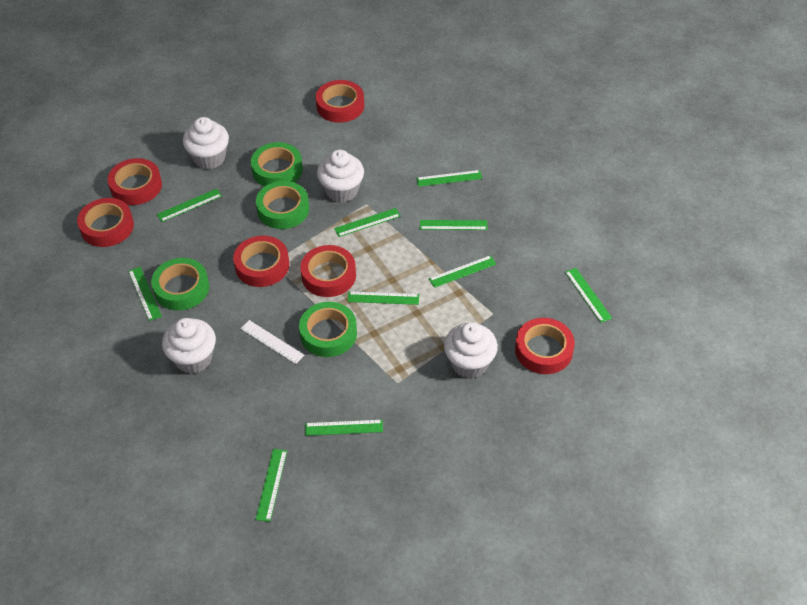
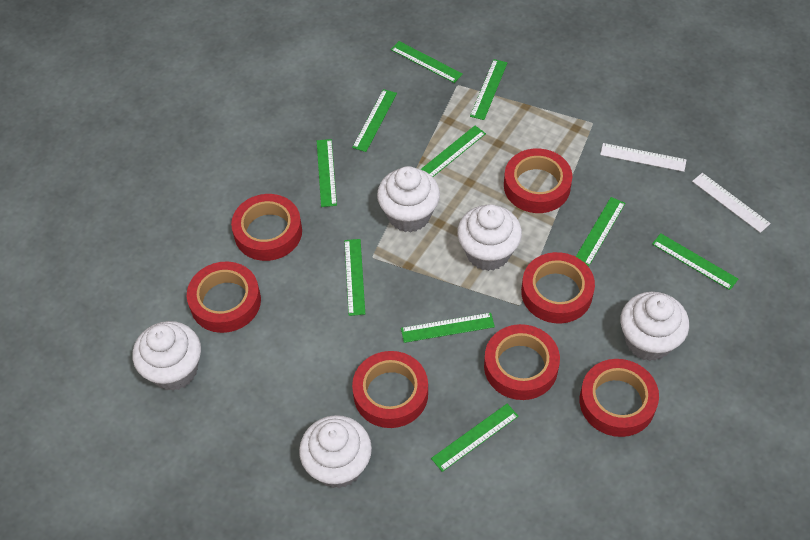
green tape: 4 -> 0
red tape: 6 -> 7
white cupcake: 4 -> 5
white ruler: 1 -> 2

